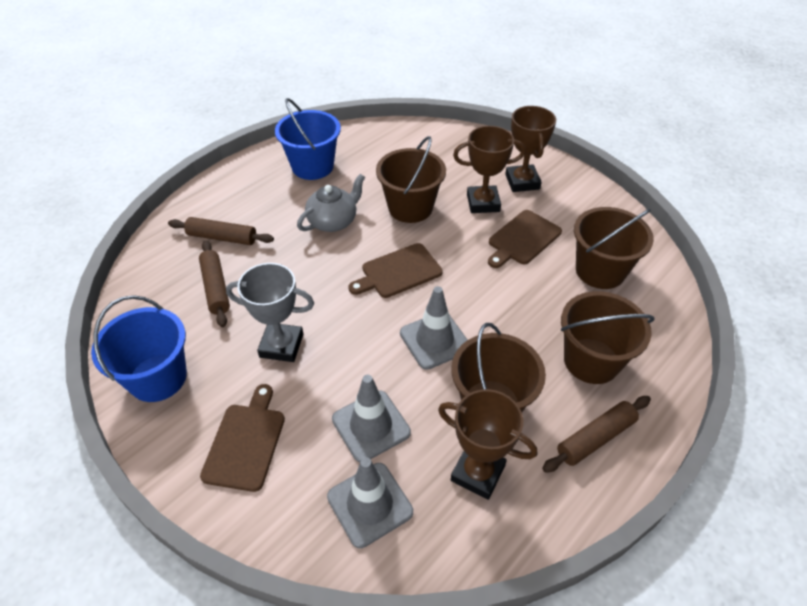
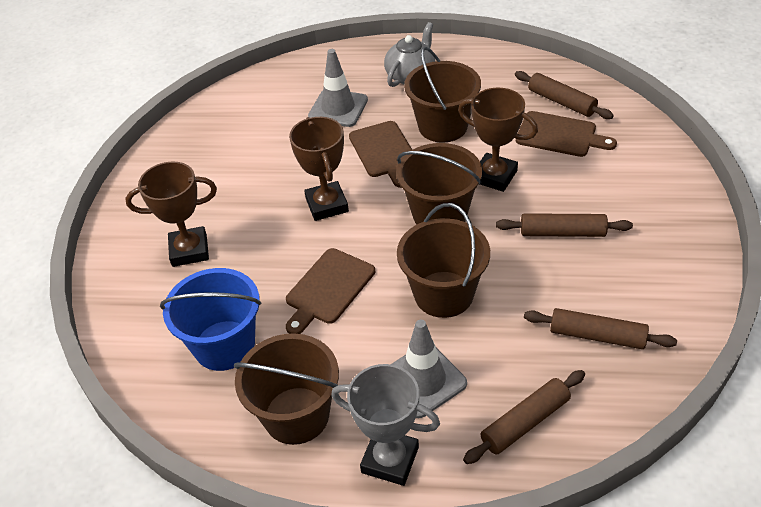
blue bucket: 2 -> 1
brown rolling pin: 3 -> 4
grey traffic cone: 3 -> 2

